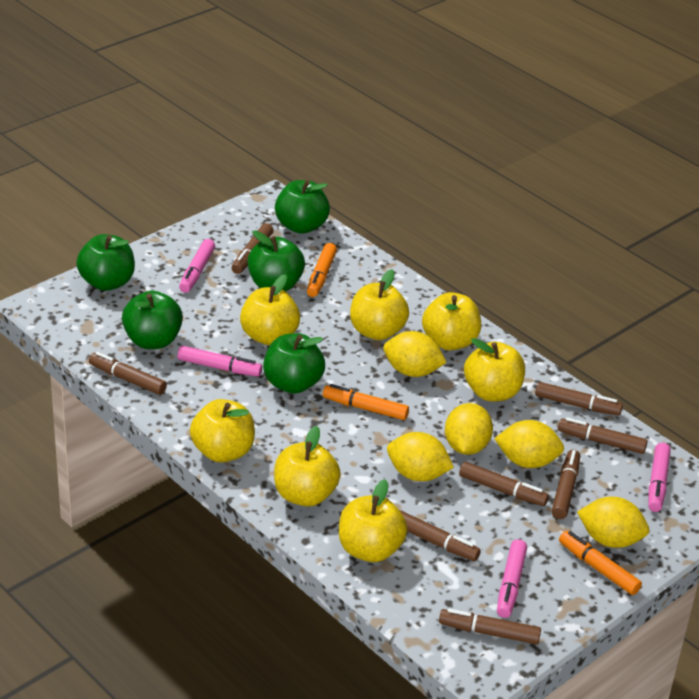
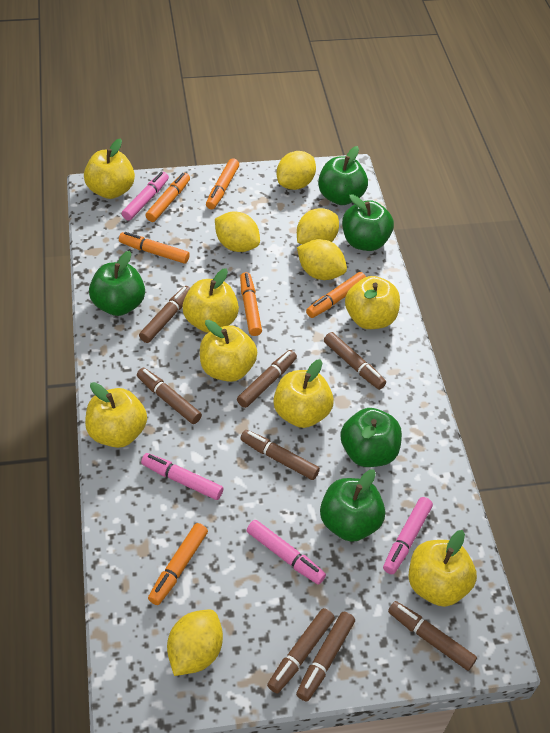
orange marker: 3 -> 6

